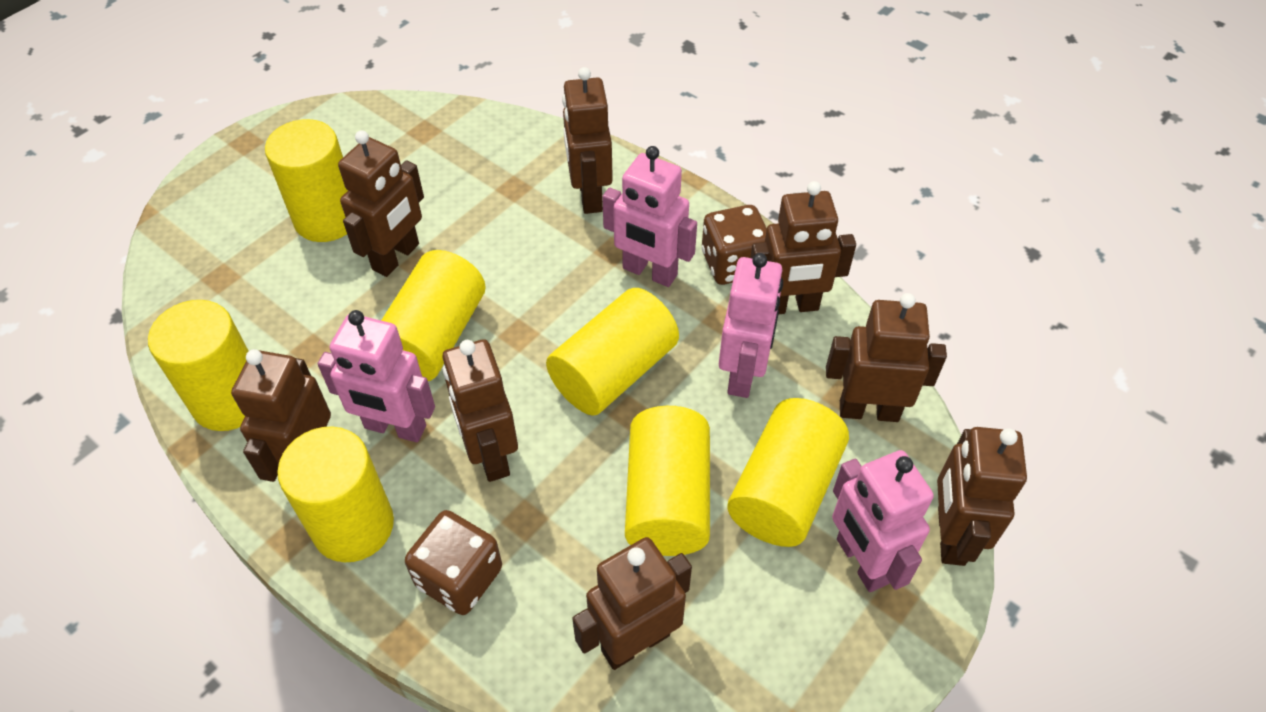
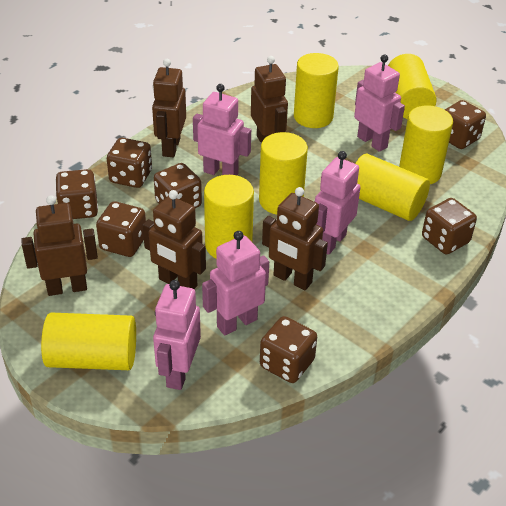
brown dice: 2 -> 7
brown robot: 8 -> 5
pink robot: 4 -> 5

